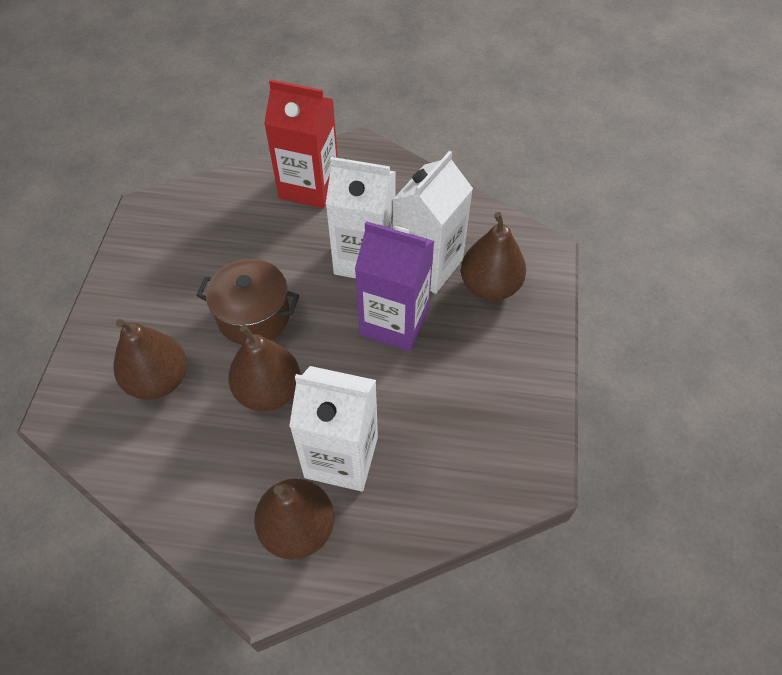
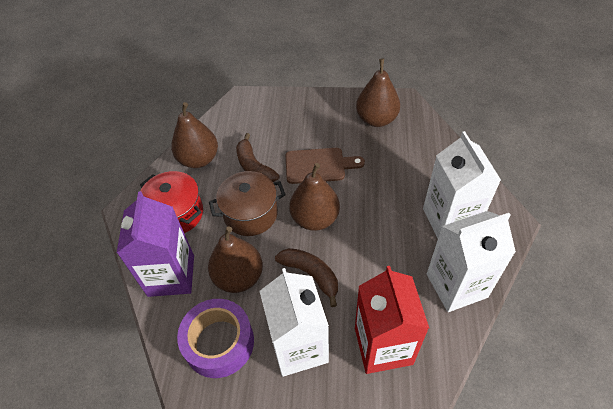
brown banana: 0 -> 2
brown cutting board: 0 -> 1
purple tape: 0 -> 1
red pot: 0 -> 1

